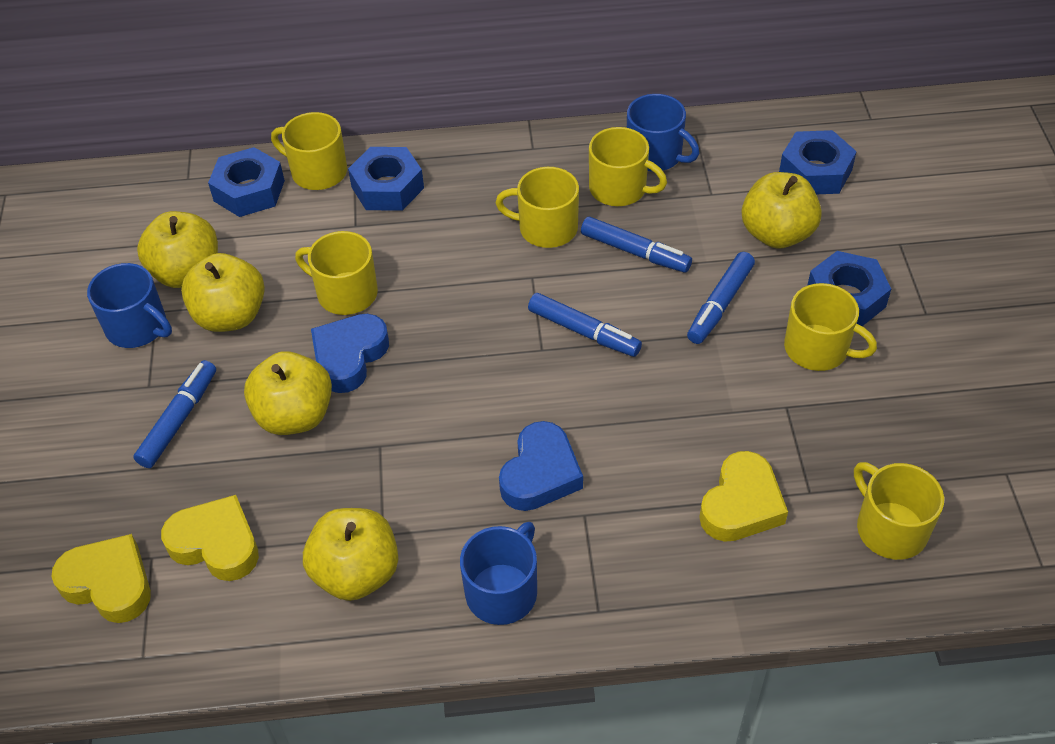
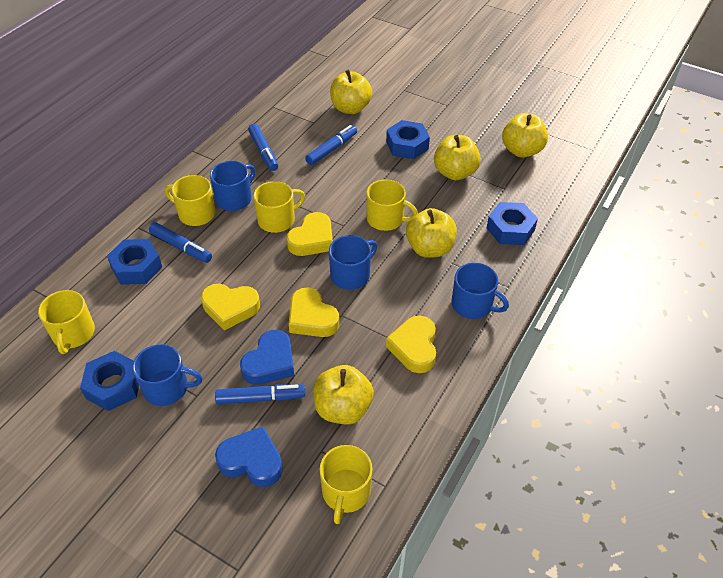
blue mug: 3 -> 4
yellow heart: 3 -> 4
yellow mug: 6 -> 5

